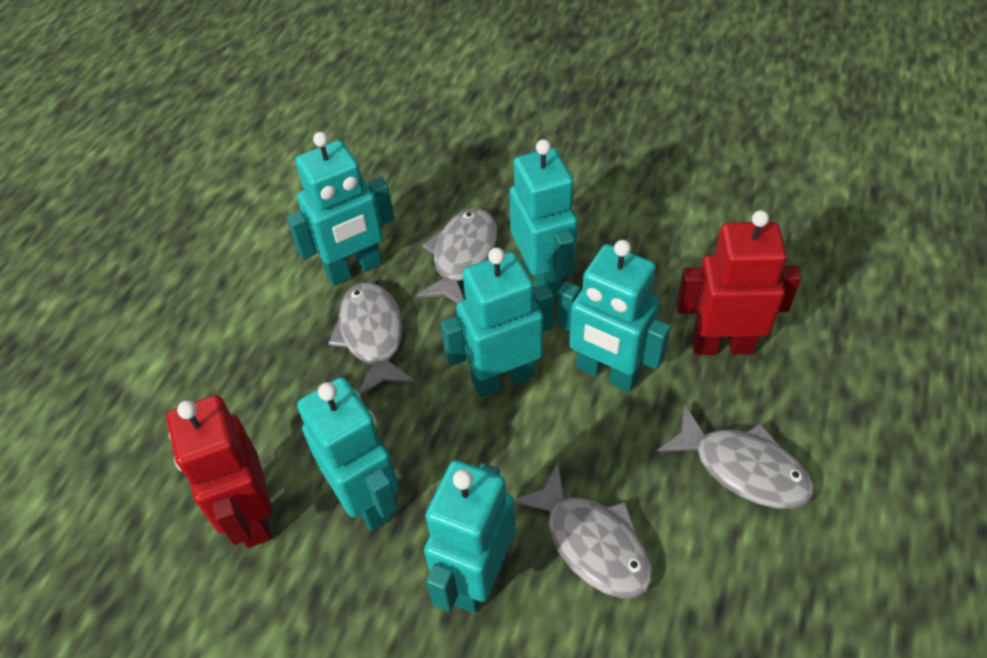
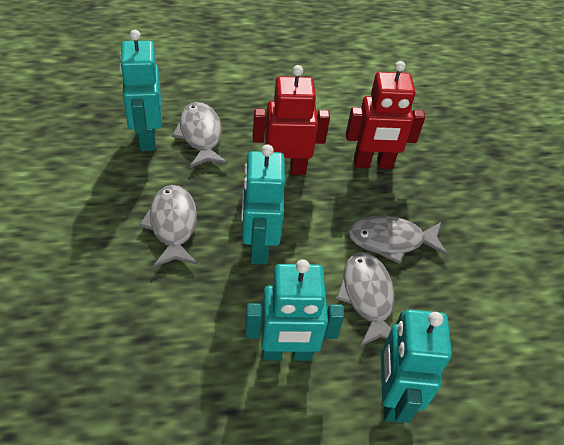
turquoise robot: 6 -> 4

